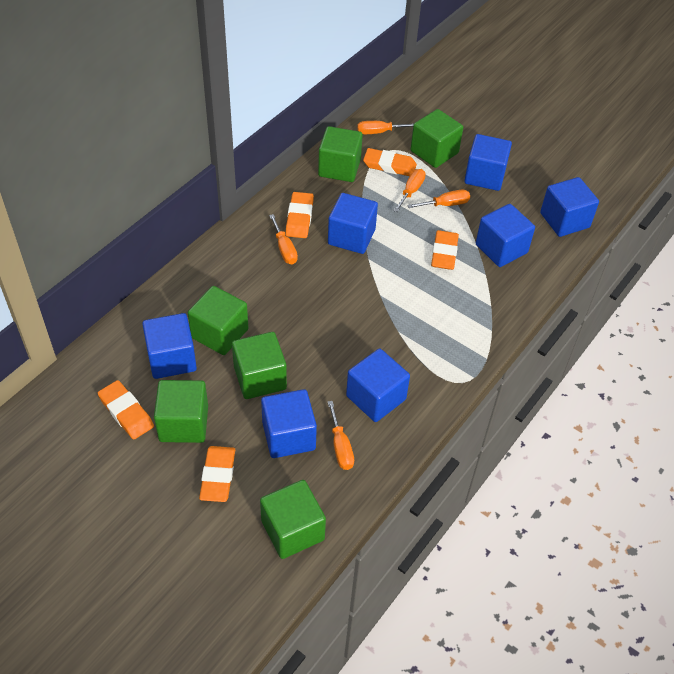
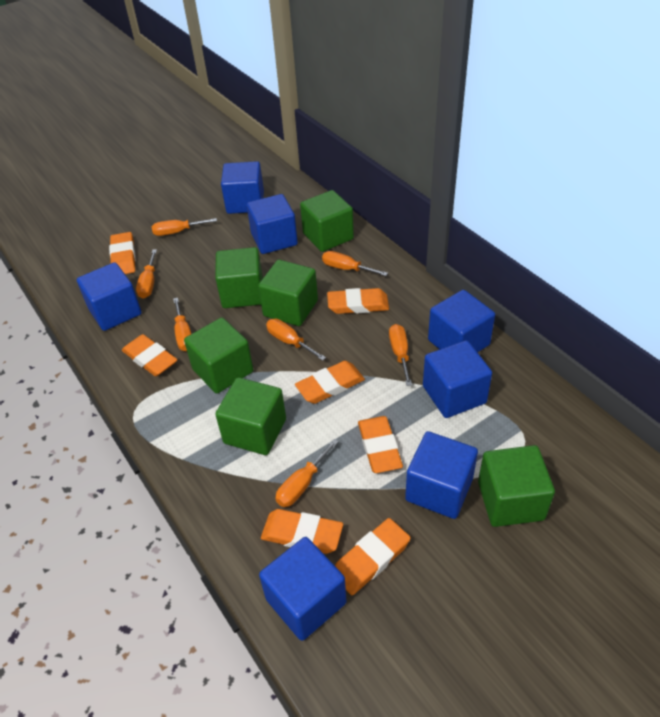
orange eraser: 5 -> 7
orange screwdriver: 5 -> 7

